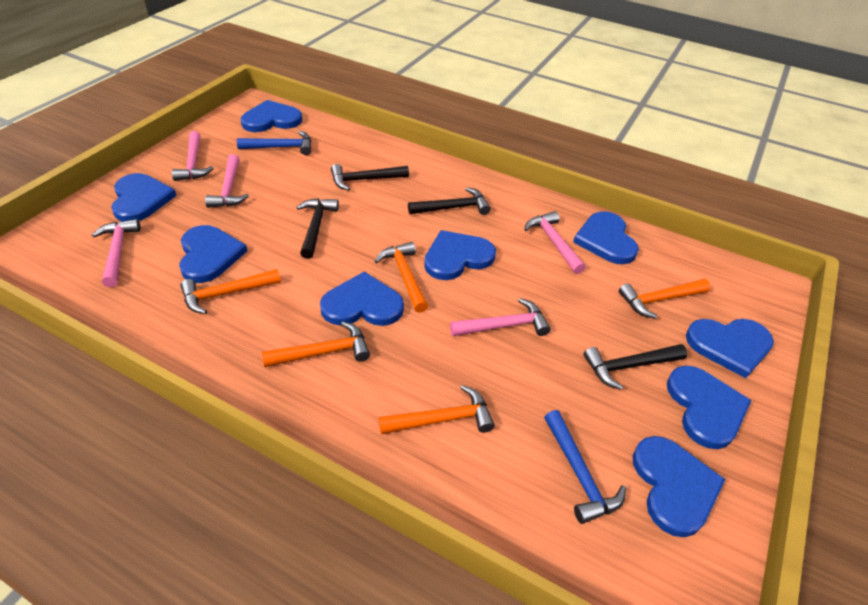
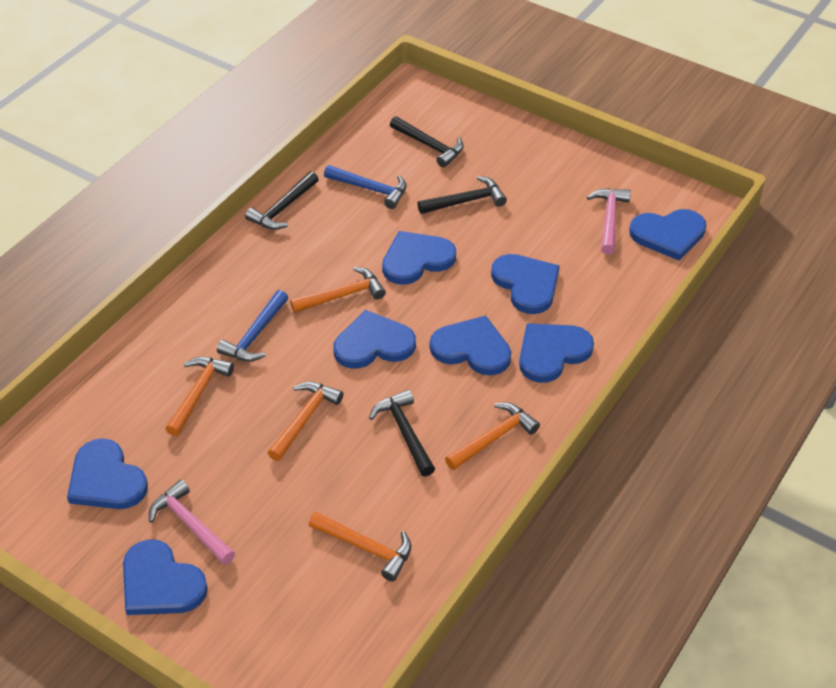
blue heart: 9 -> 8
pink hammer: 5 -> 2

